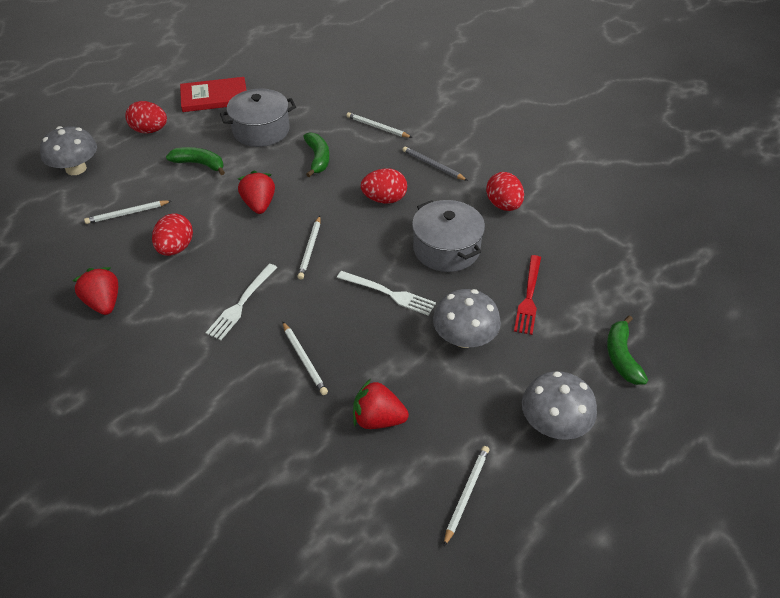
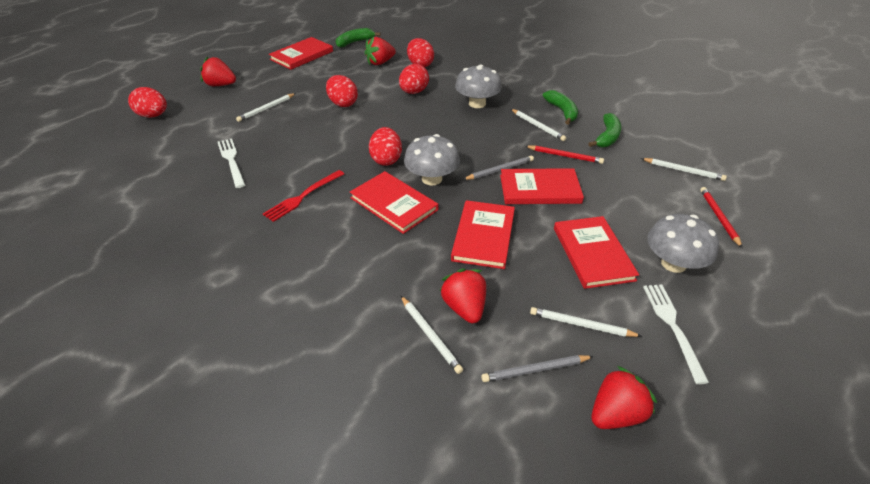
grey pencil: 1 -> 2
grey pot: 2 -> 0
red book: 1 -> 5
red egg: 4 -> 5
red pencil: 0 -> 2
red strawberry: 3 -> 4

